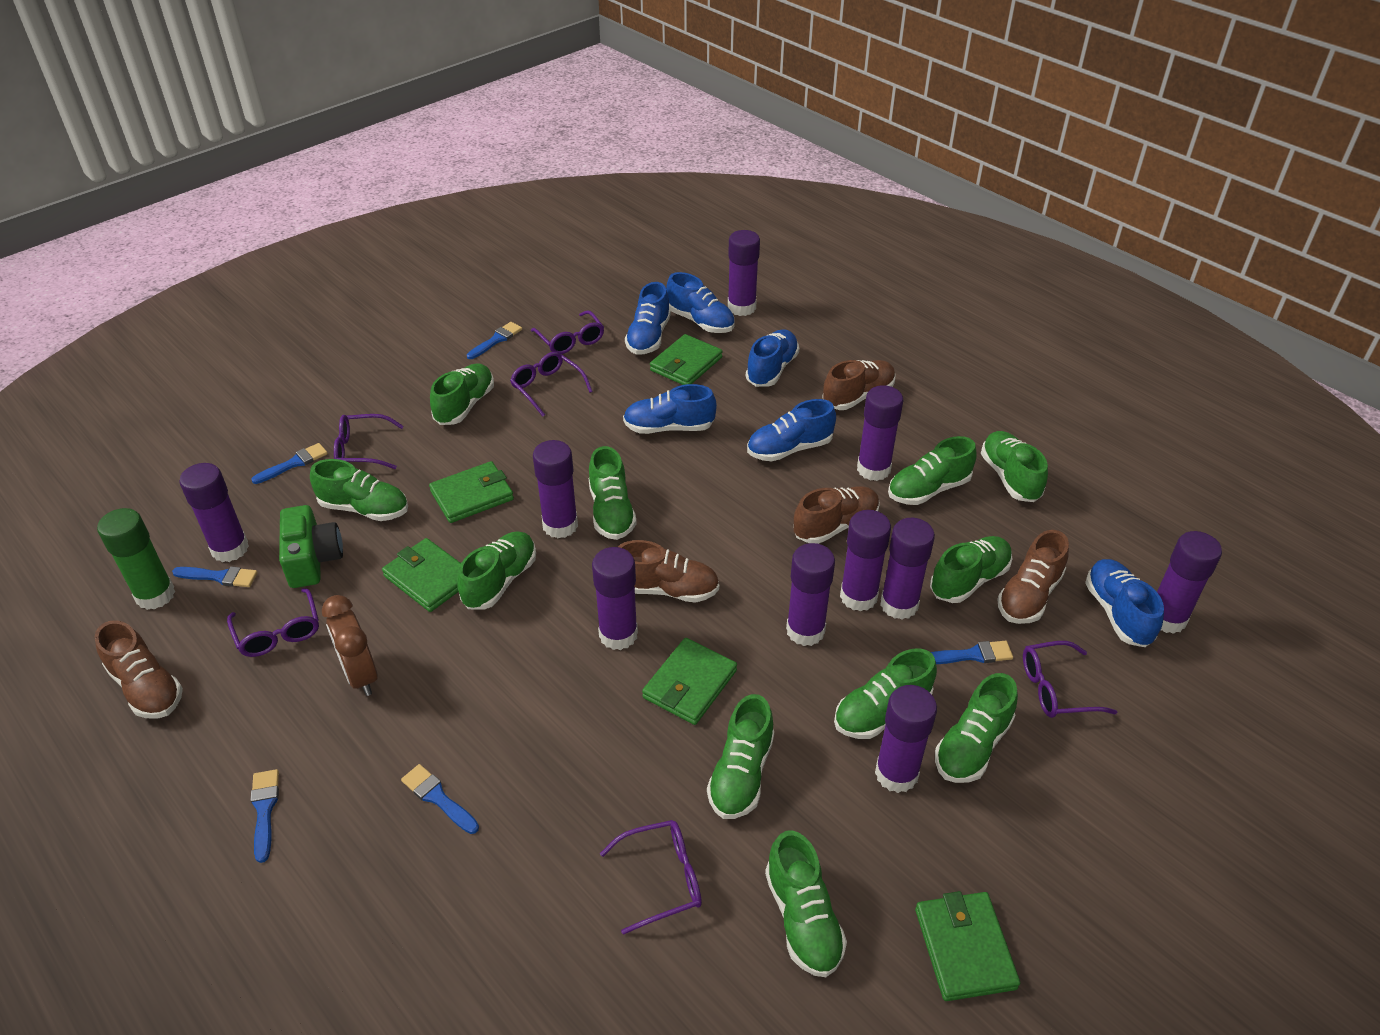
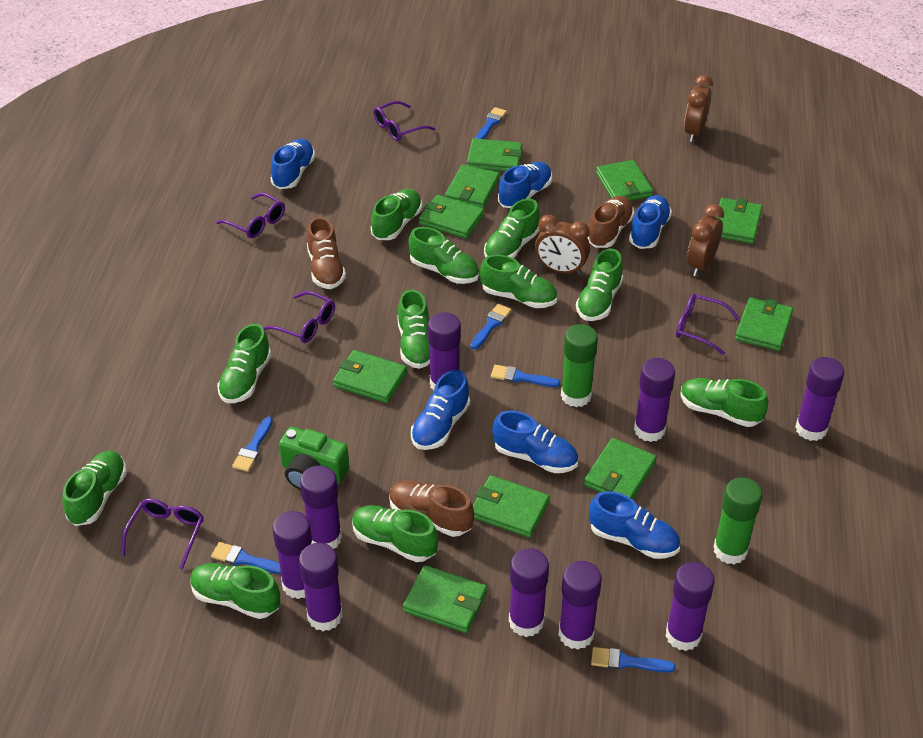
brown clock: 1 -> 3
brown shoe: 5 -> 3
green glue stick: 1 -> 2
green wallet: 5 -> 10
purple glasses: 6 -> 5
purple glue stick: 10 -> 9

